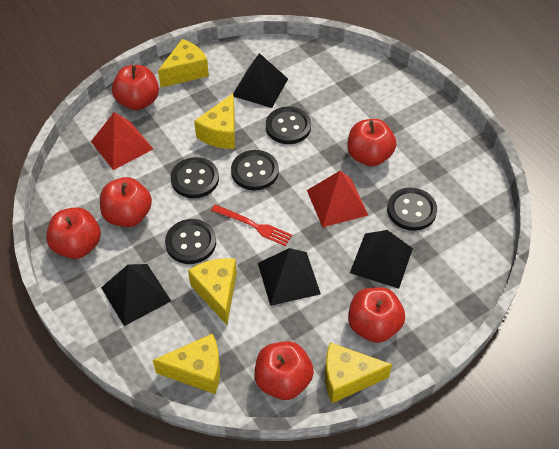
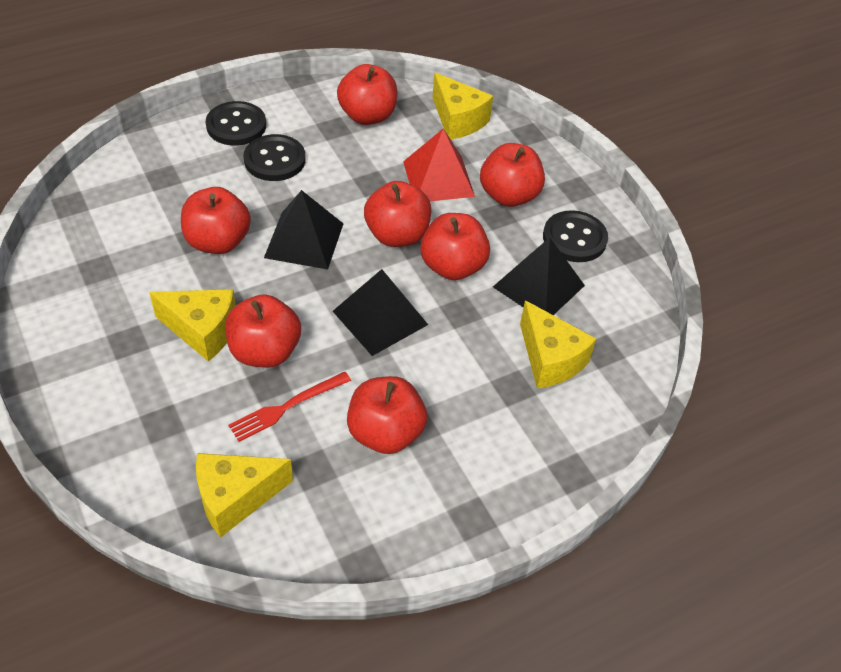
black button: 5 -> 3
black pyramid: 4 -> 3
red apple: 6 -> 7
red pyramid: 2 -> 1
yellow cheese: 5 -> 4

